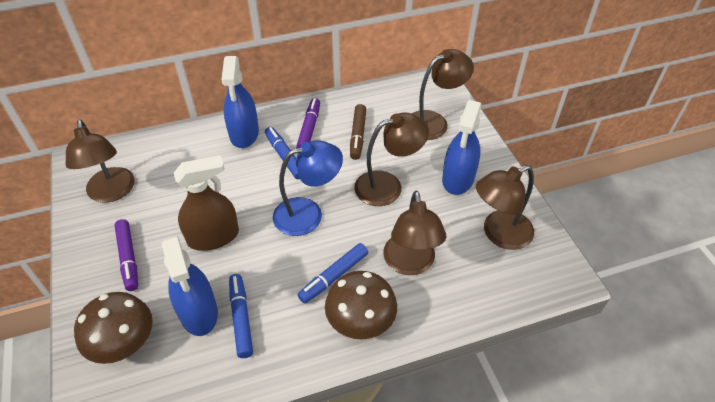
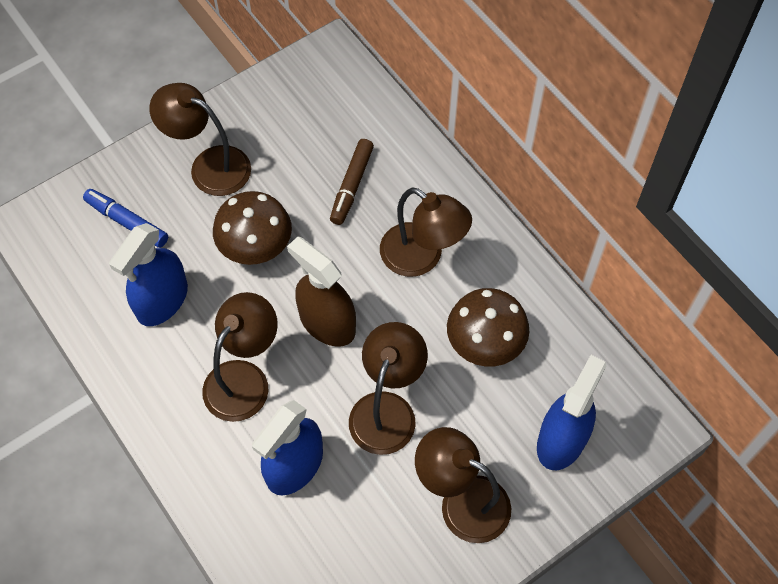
blue lamp: 1 -> 0
blue marker: 3 -> 1
purple marker: 2 -> 0

